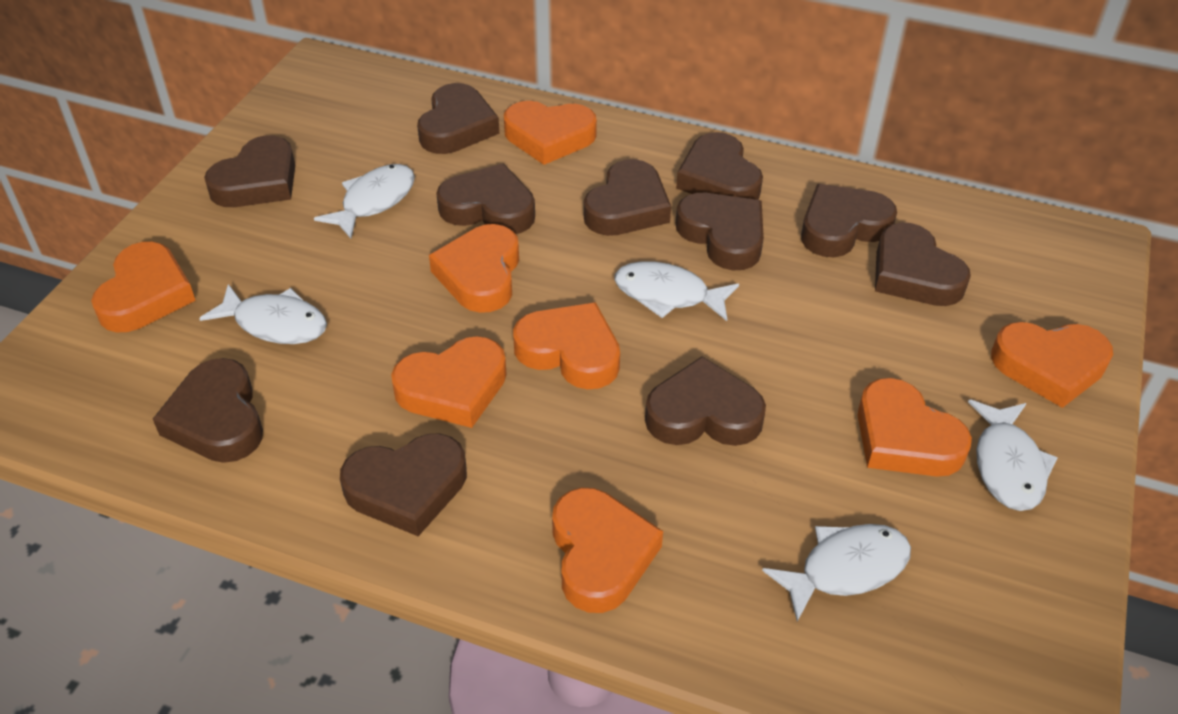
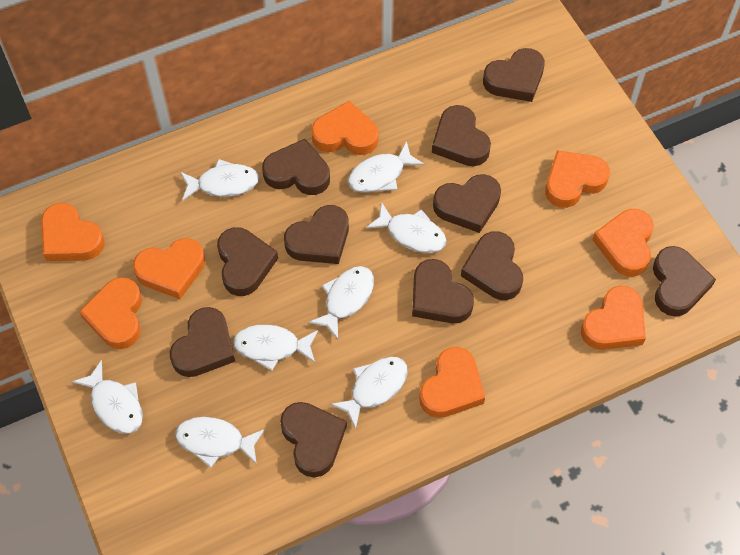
white fish: 5 -> 8

